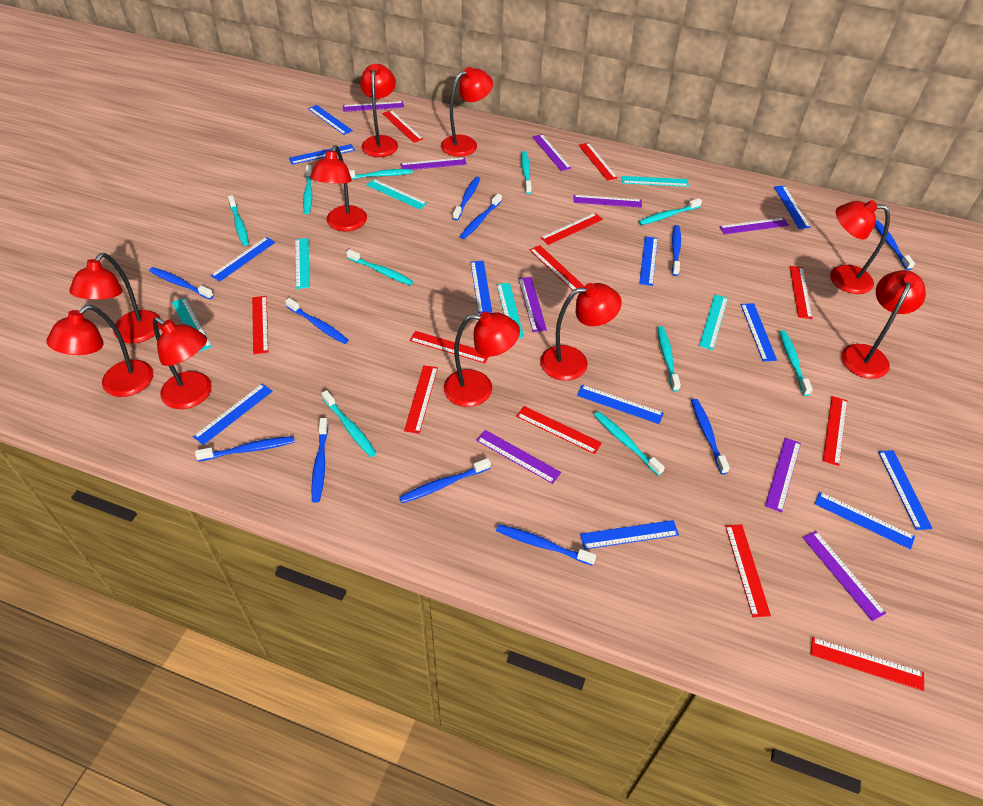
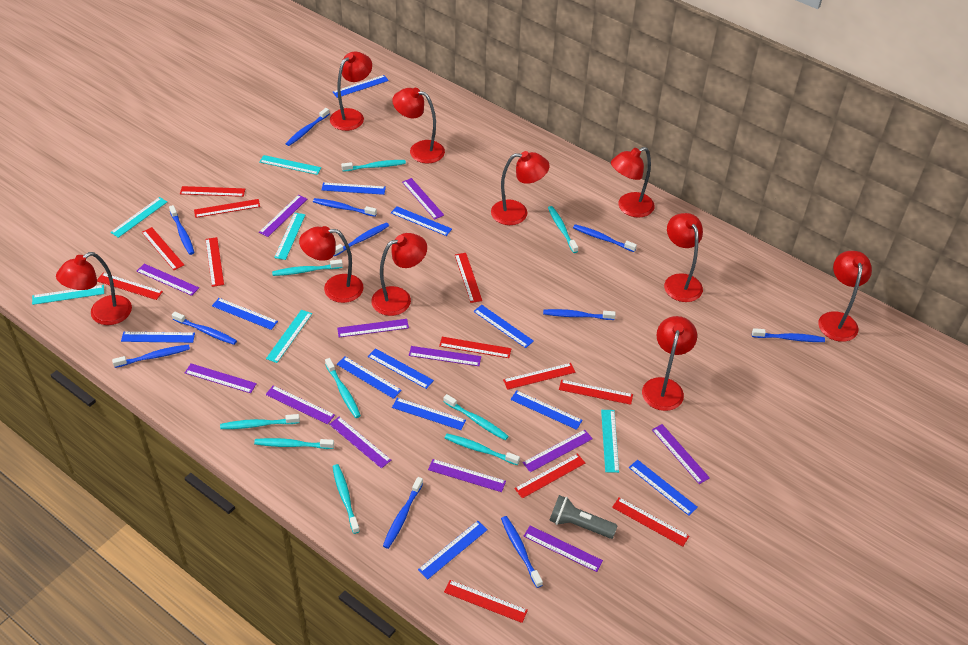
grey flashlight: 0 -> 1
purple ruler: 9 -> 12
turquoise toothbrush: 10 -> 9

